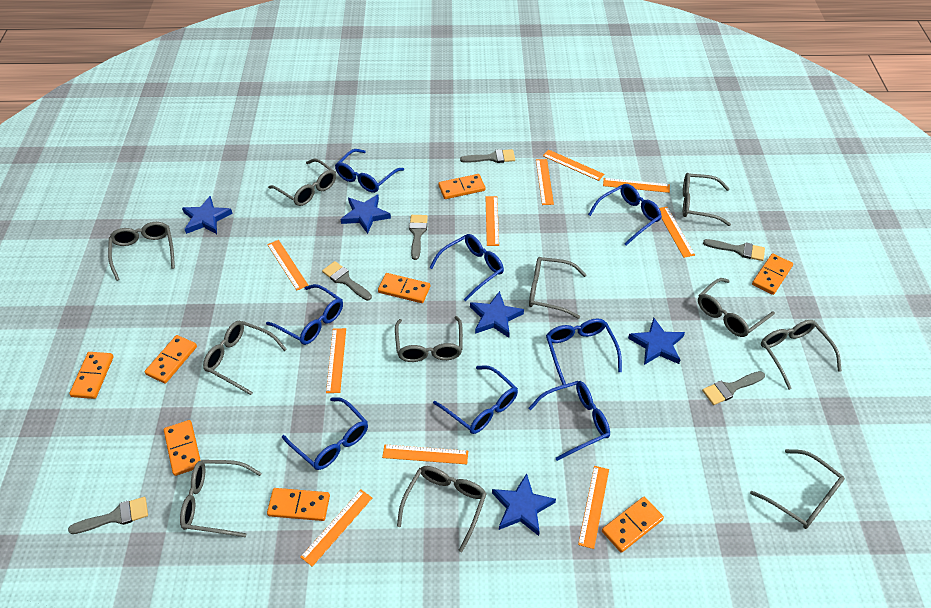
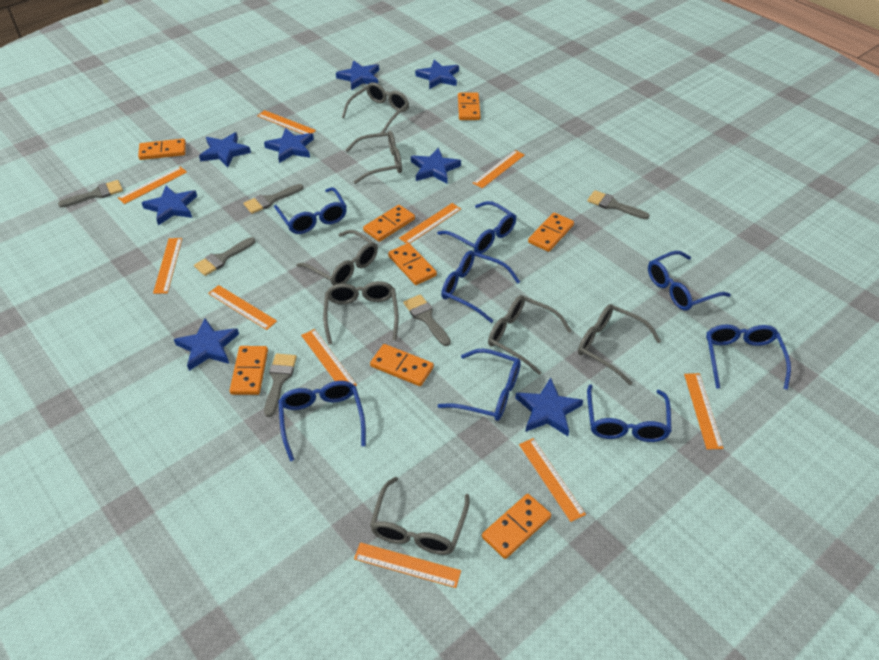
blue star: 5 -> 8
grey glasses: 11 -> 7

